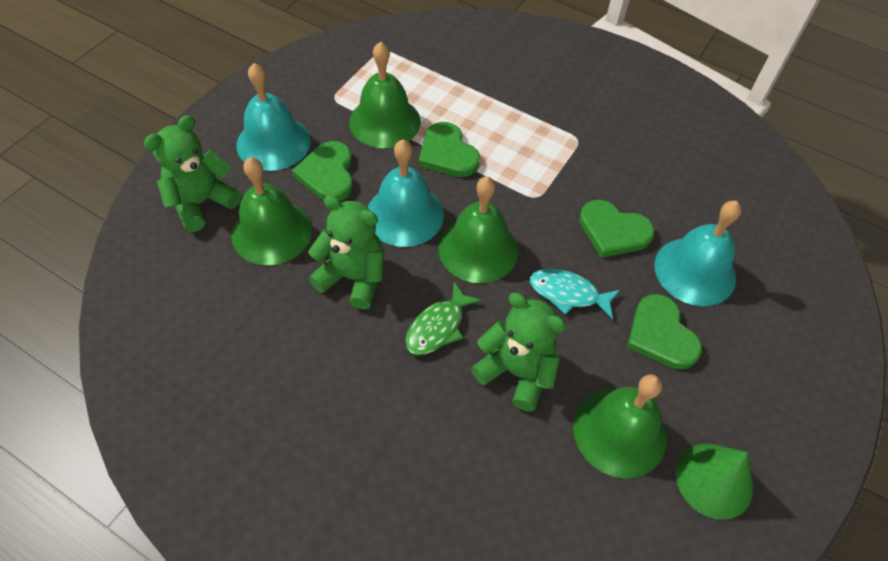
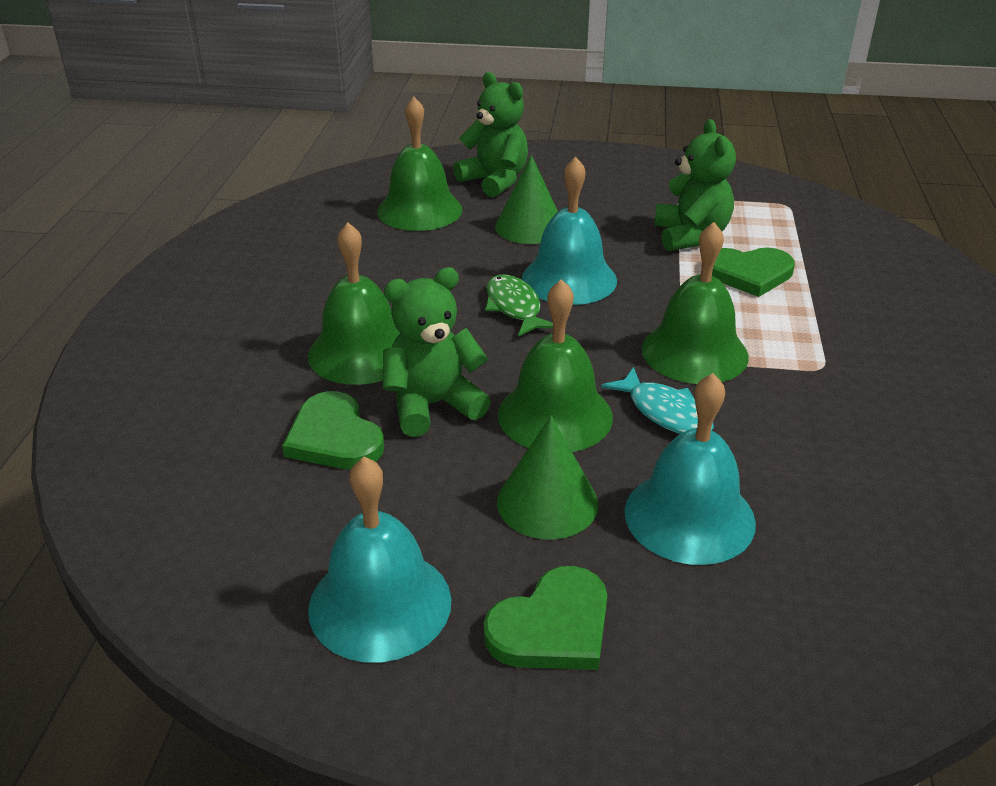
green cone: 1 -> 2
green heart: 4 -> 3

